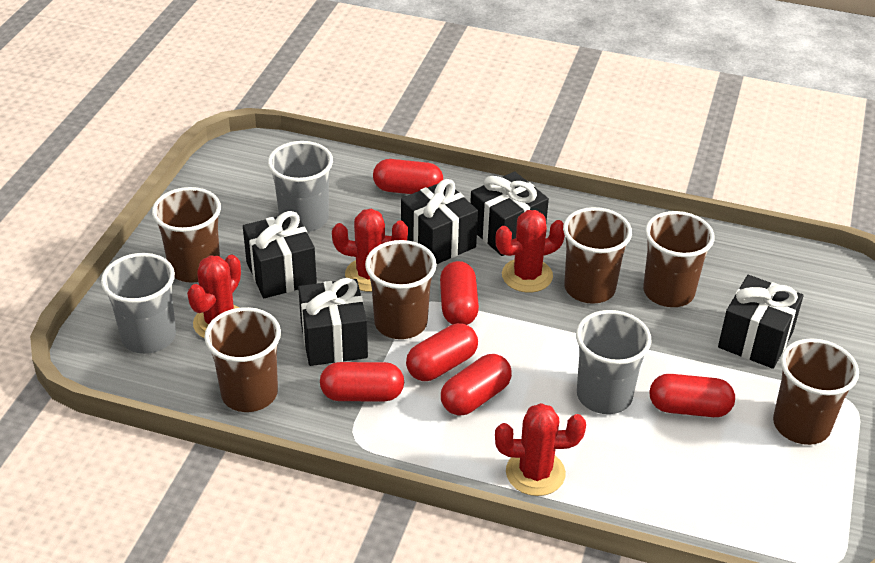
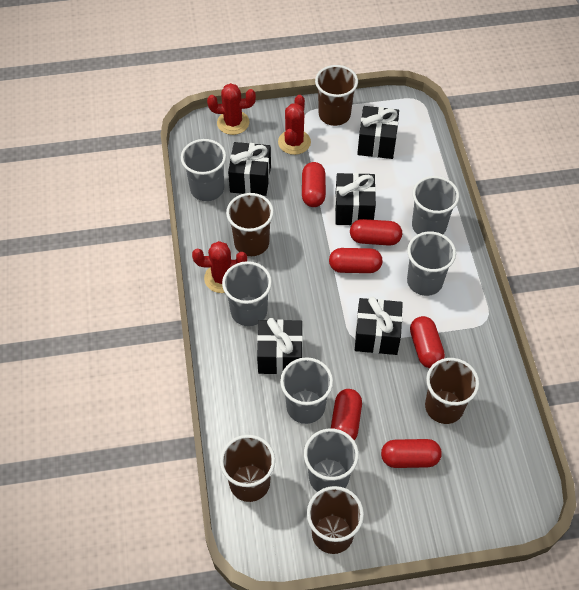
brown cup: 6 -> 5
grey cup: 3 -> 6
red cactus: 4 -> 3

